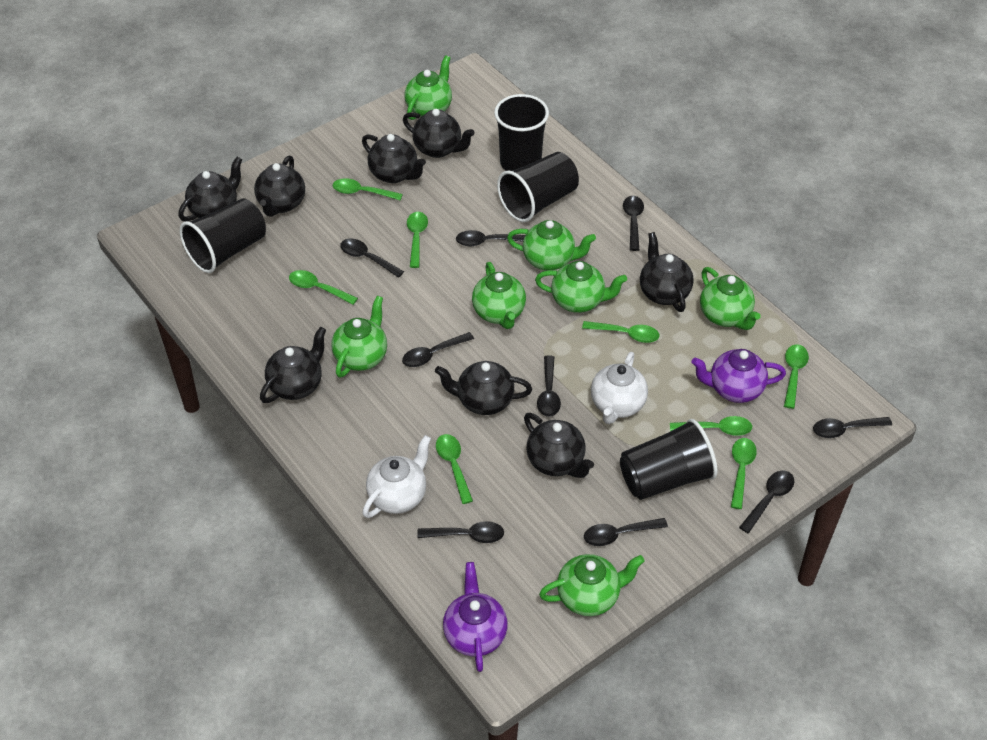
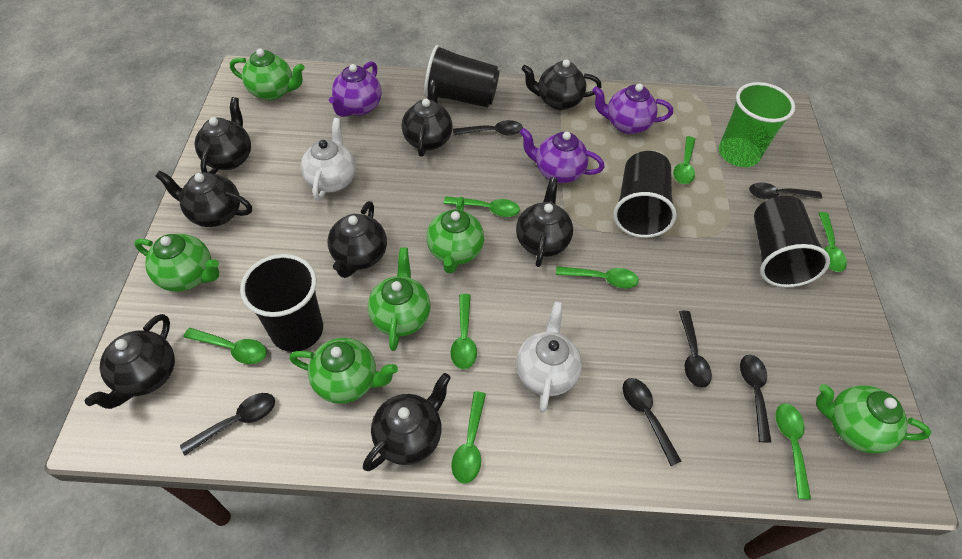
black spoon: 9 -> 6
green cup: 0 -> 1
green teapot: 7 -> 6
purple teapot: 2 -> 3

